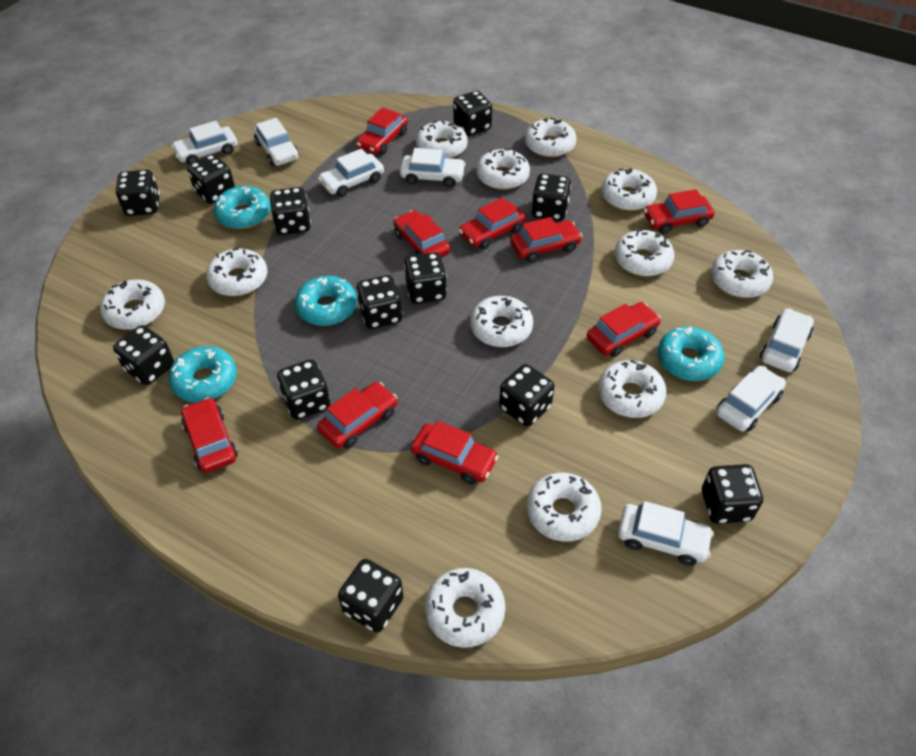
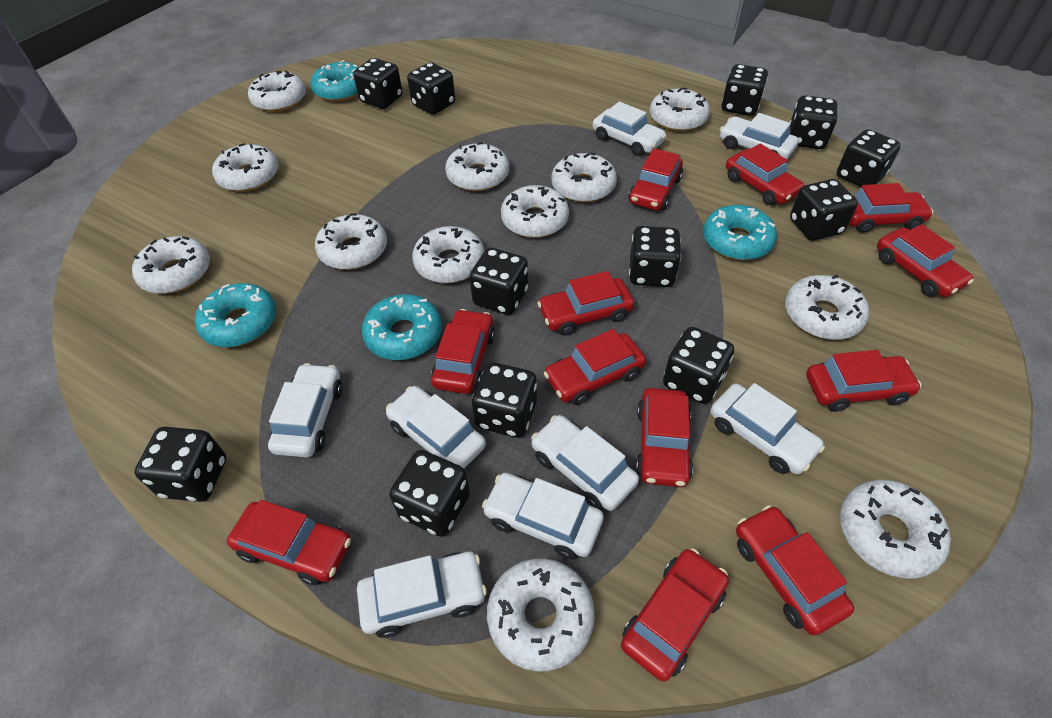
red car: 9 -> 12
white car: 7 -> 8

